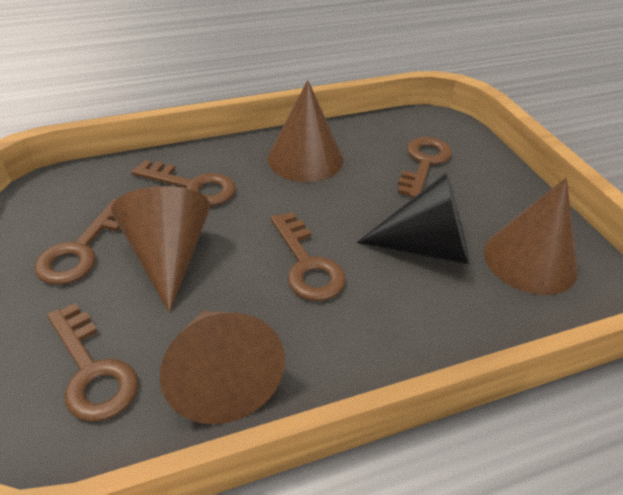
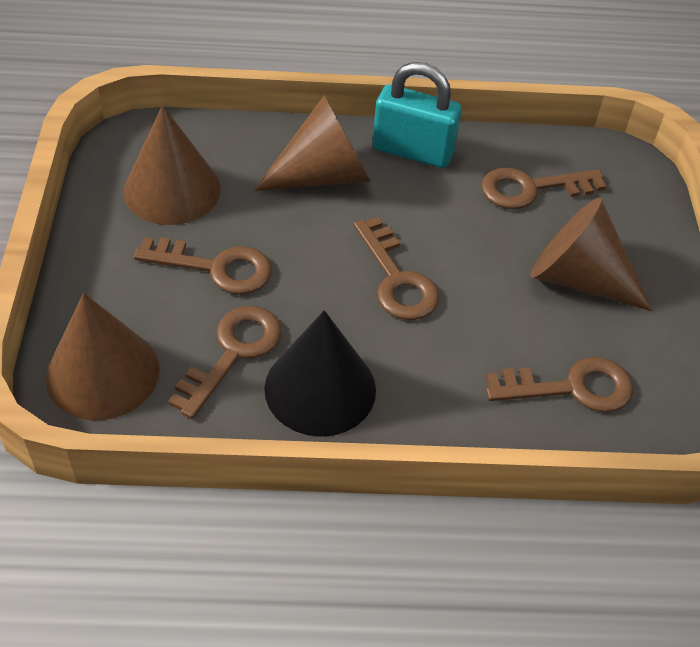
turquoise padlock: 0 -> 1

